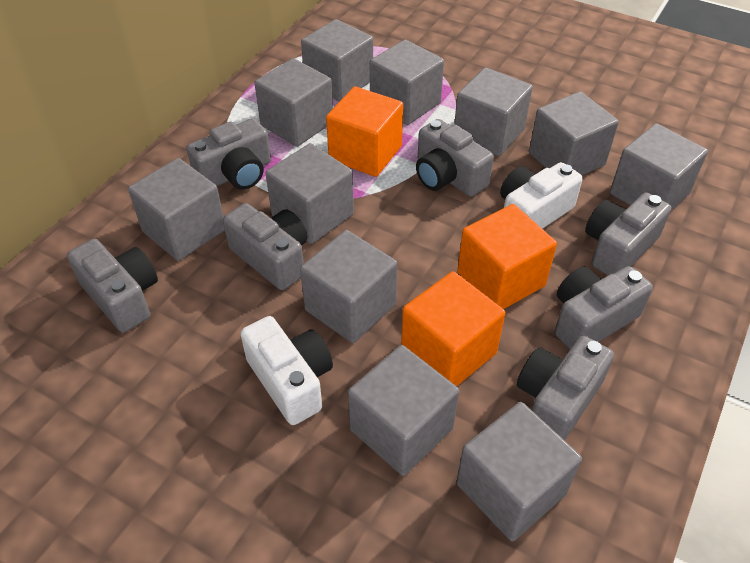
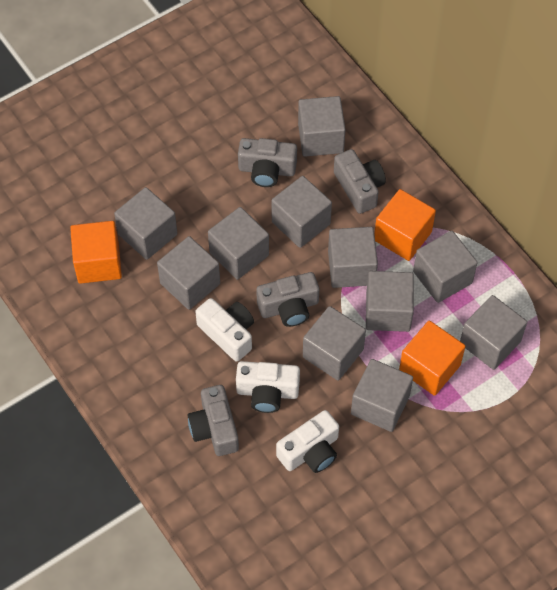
grey camera: 7 -> 4
white camera: 2 -> 3

